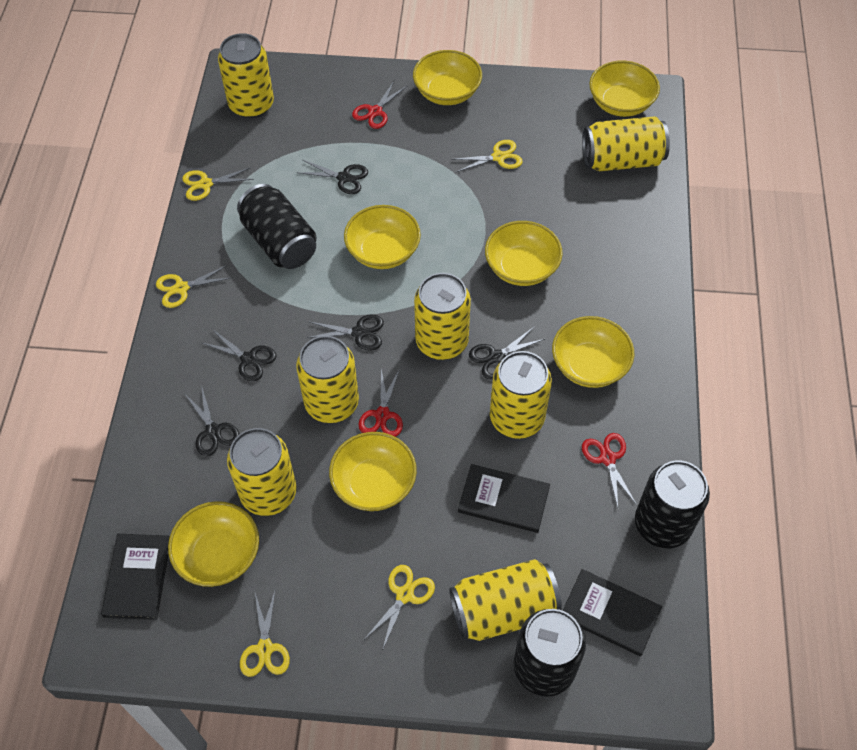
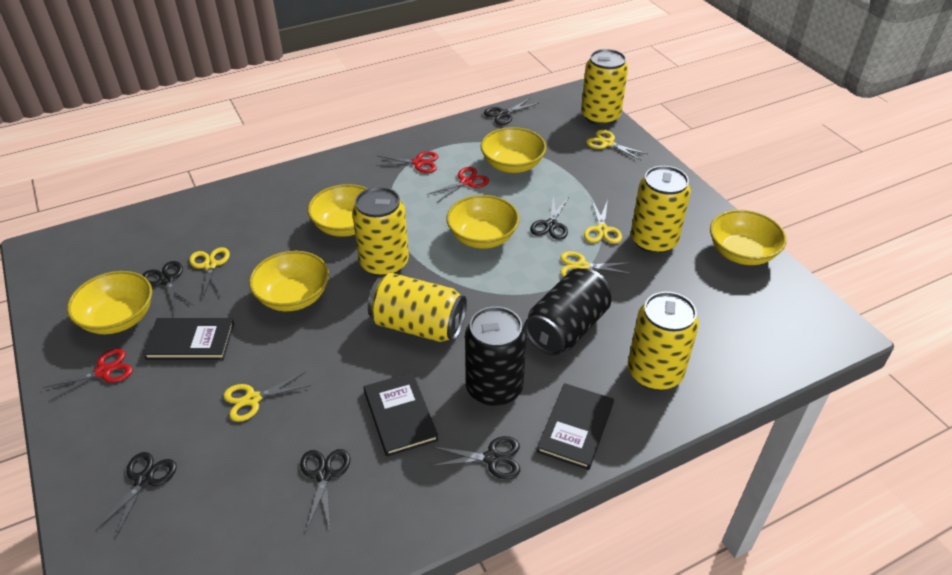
black can: 3 -> 2
black scissors: 5 -> 6
yellow bowl: 7 -> 6
yellow can: 7 -> 5

